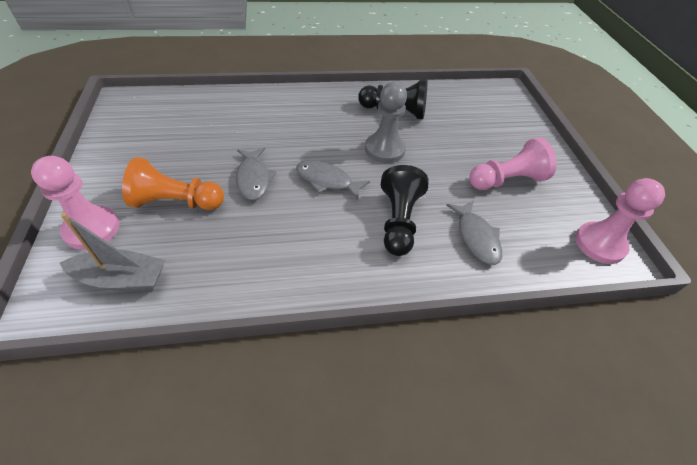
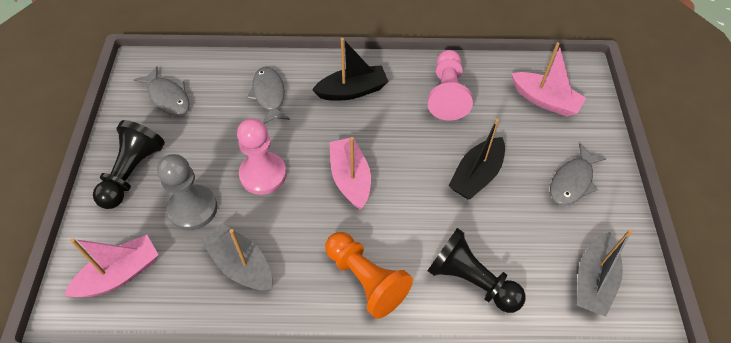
black boat: 0 -> 2
grey boat: 1 -> 2
pink boat: 0 -> 3
pink pawn: 3 -> 2

